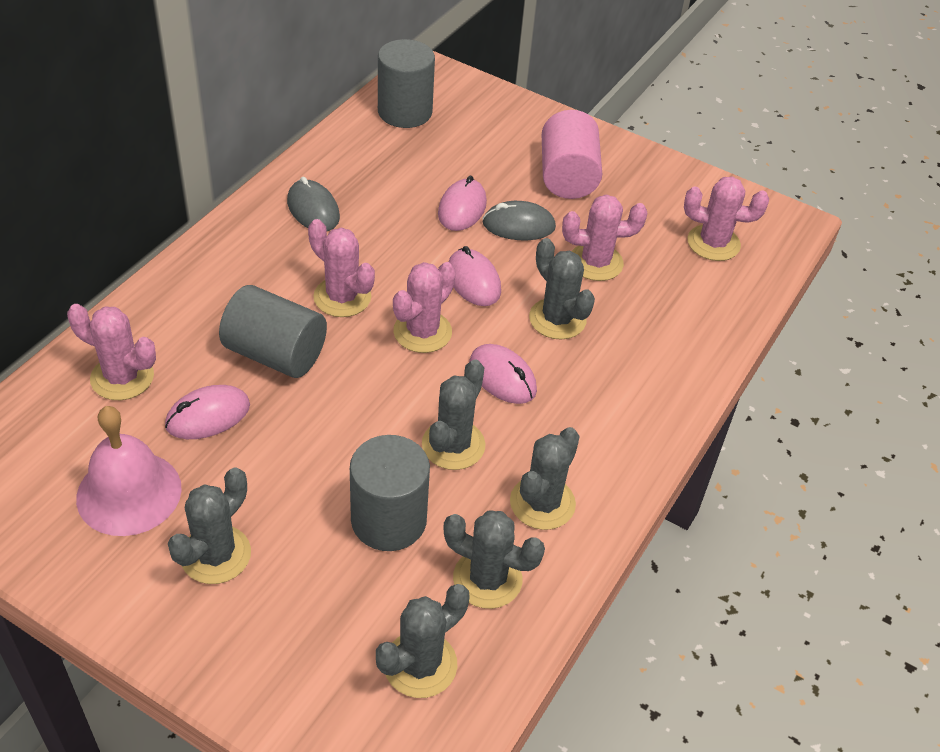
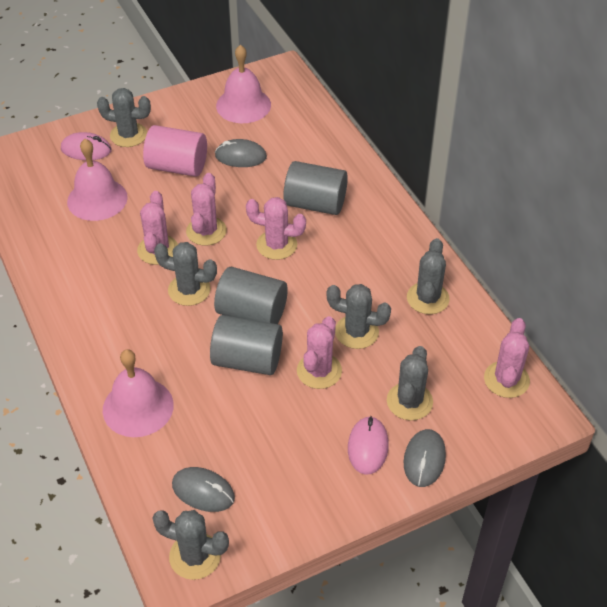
grey mouse: 2 -> 3
pink bell: 1 -> 3
pink mouse: 4 -> 2

